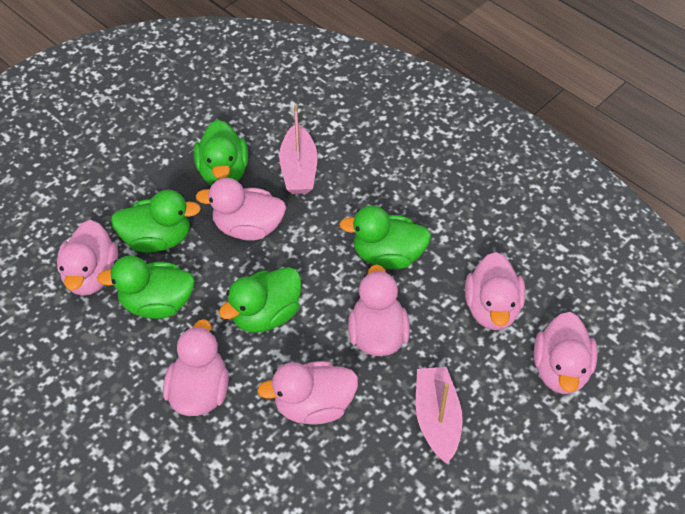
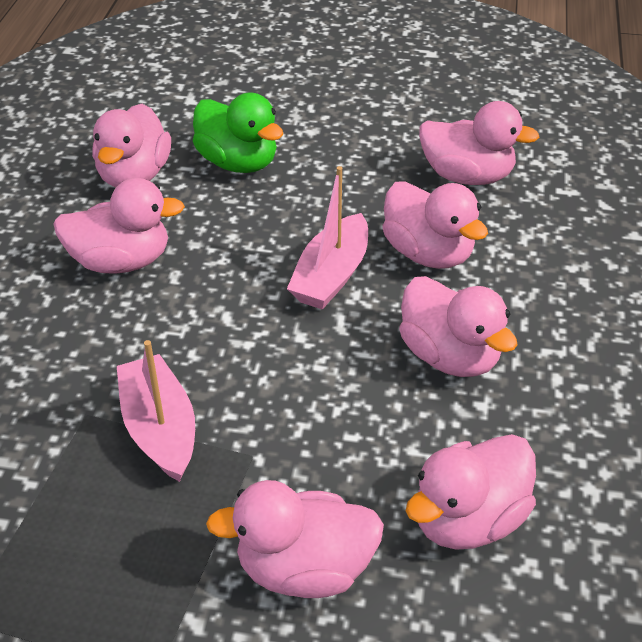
green duck: 5 -> 1

